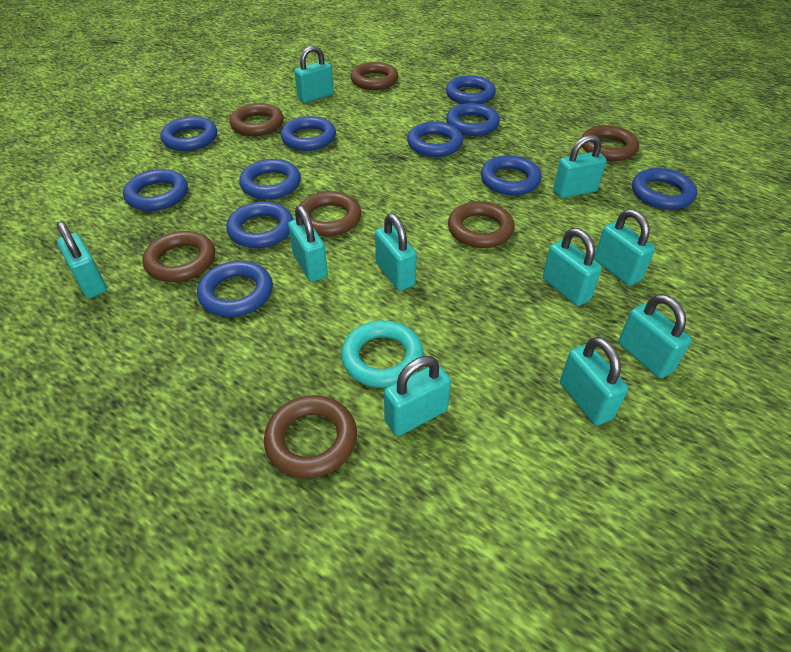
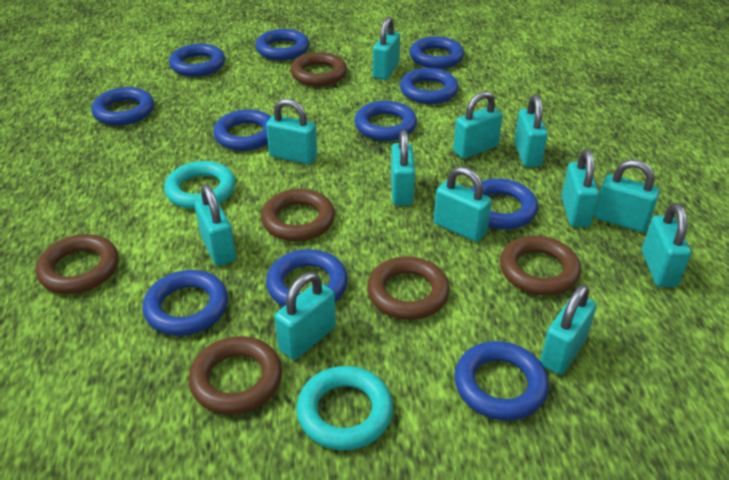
brown ring: 7 -> 6
turquoise padlock: 10 -> 12
turquoise ring: 1 -> 2

